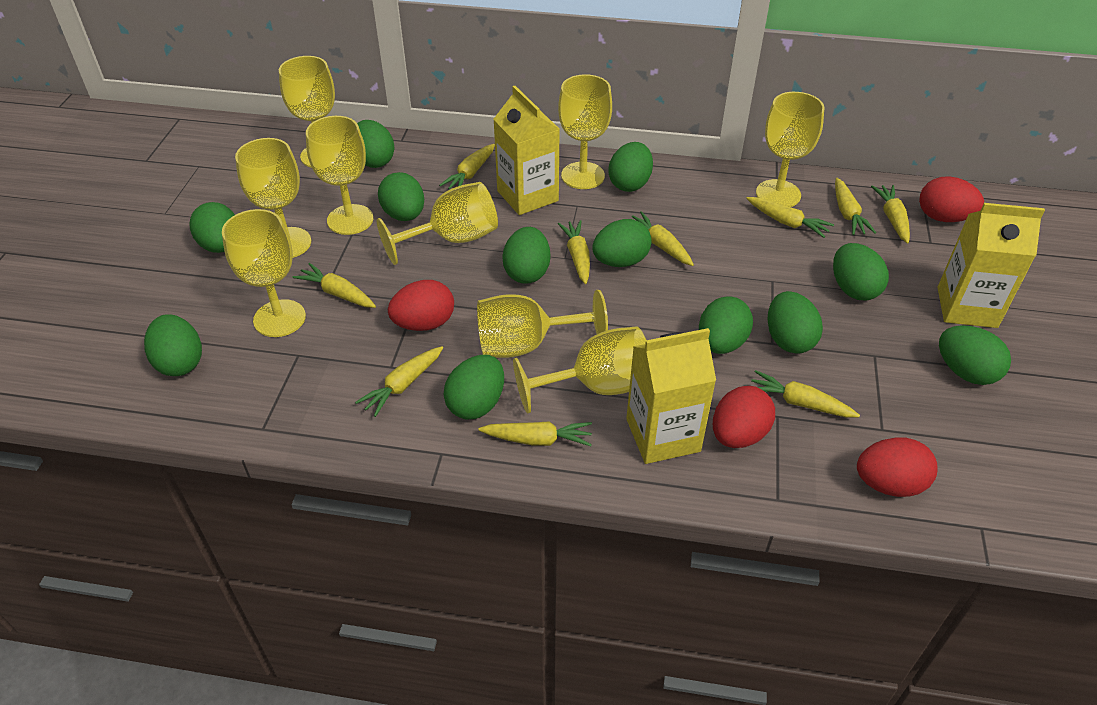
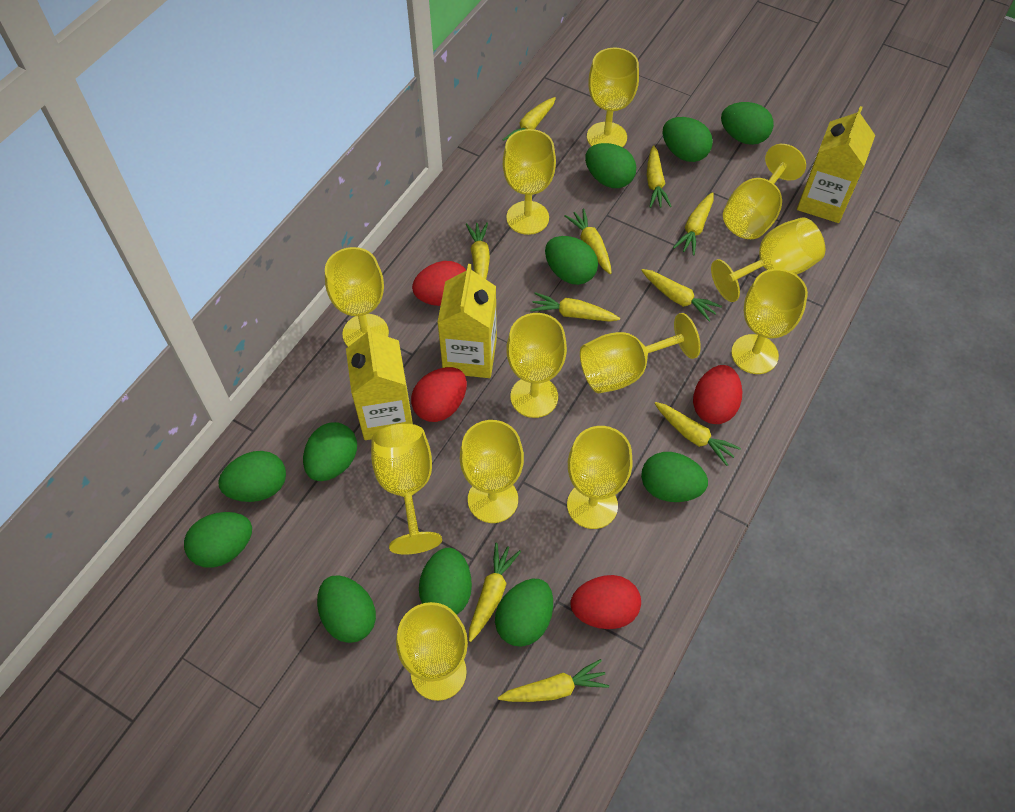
green egg: 12 -> 11
yellow goblet: 9 -> 12

